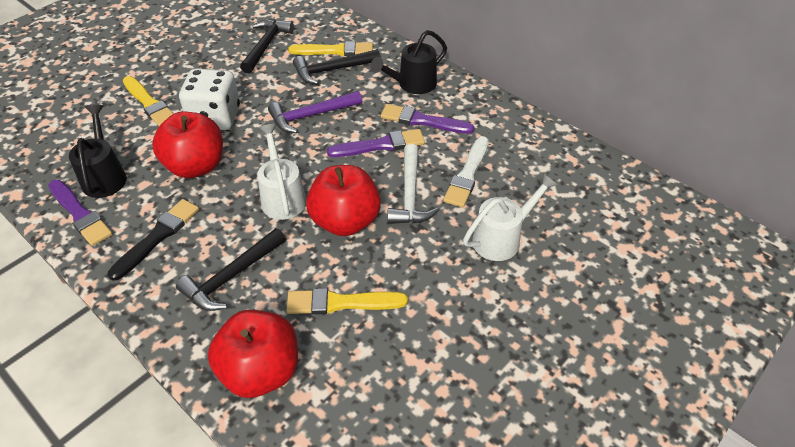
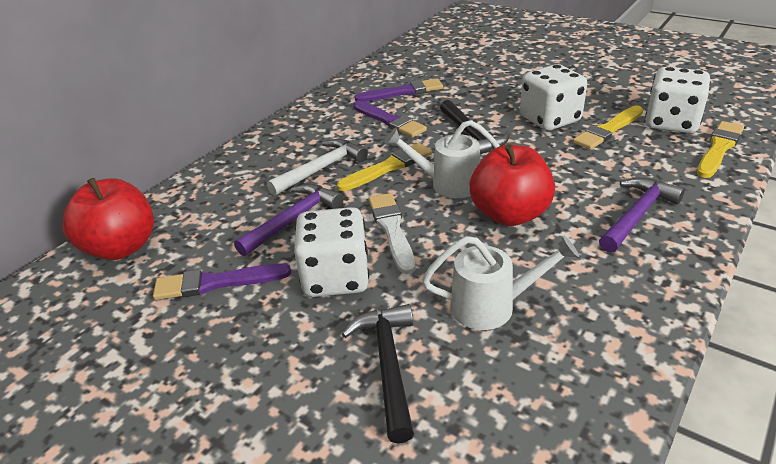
black brush: 1 -> 0
black hammer: 3 -> 2
black watering can: 2 -> 0
purple hammer: 1 -> 2
red apple: 3 -> 2
white dice: 1 -> 3

